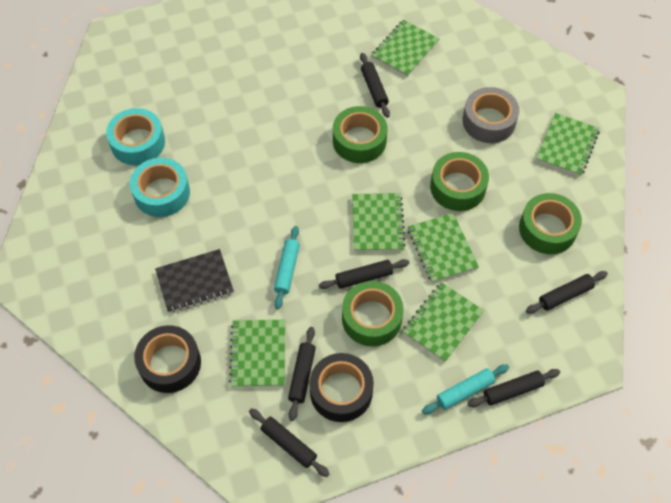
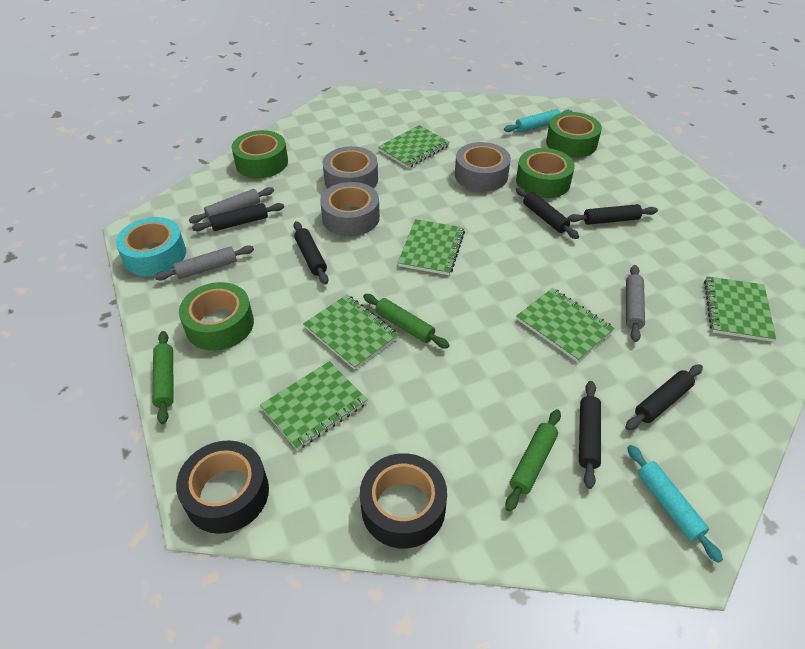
black notebook: 1 -> 0
green rolling pin: 0 -> 3
grey rolling pin: 0 -> 3
grey tape: 1 -> 3
turquoise tape: 2 -> 1

